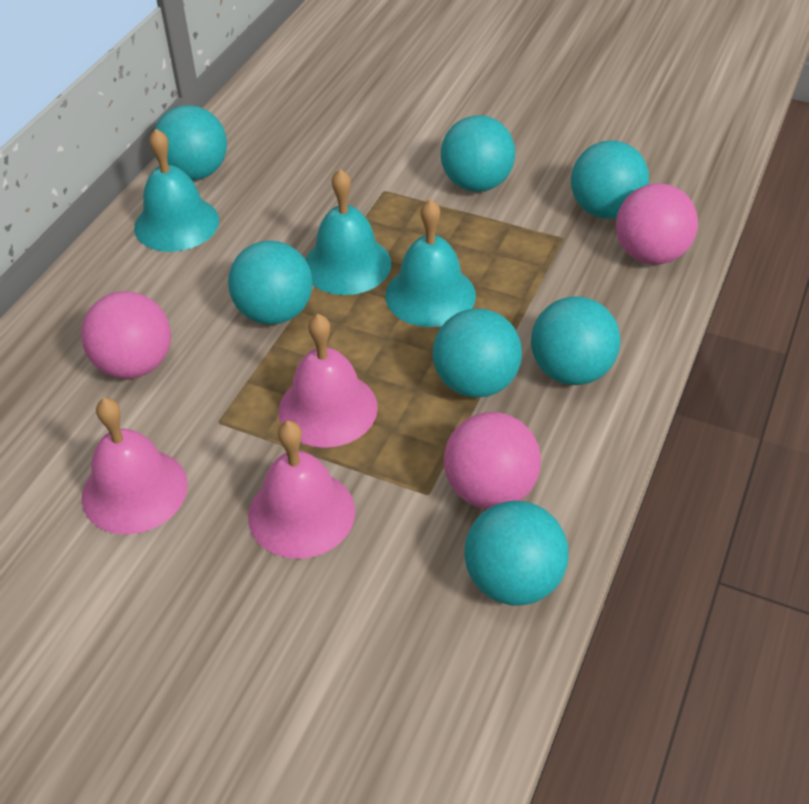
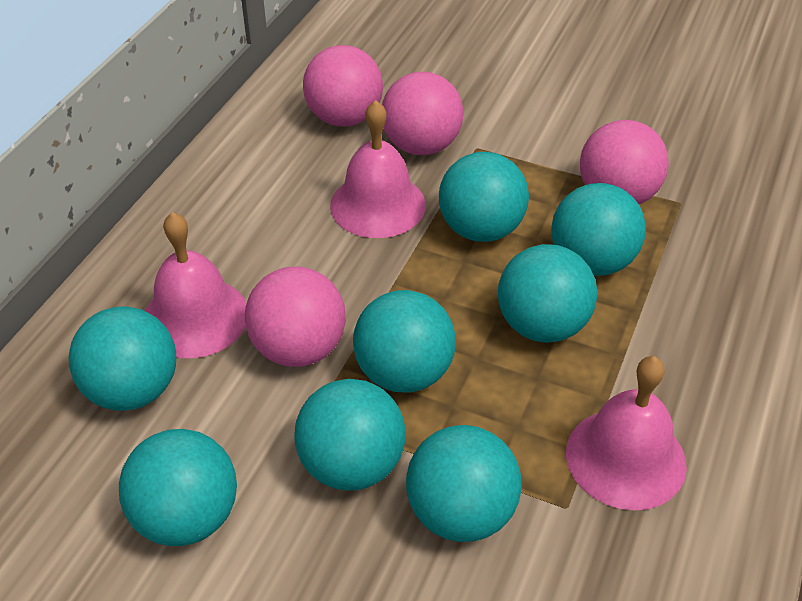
pink ball: 3 -> 4
turquoise ball: 7 -> 8
turquoise bell: 3 -> 0

